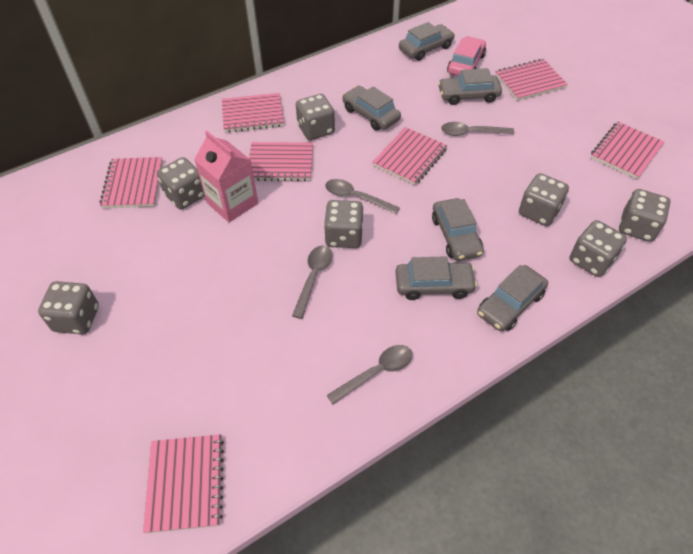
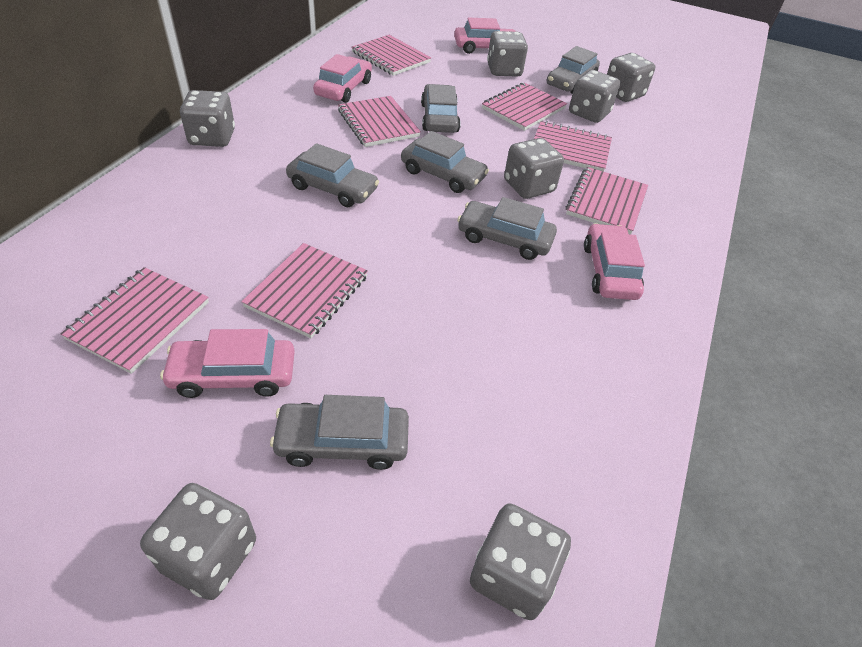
grey spoon: 4 -> 0
pink car: 1 -> 4
pink carton: 1 -> 0

